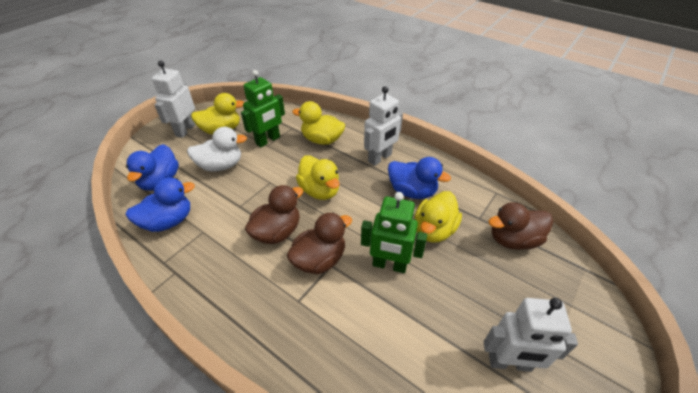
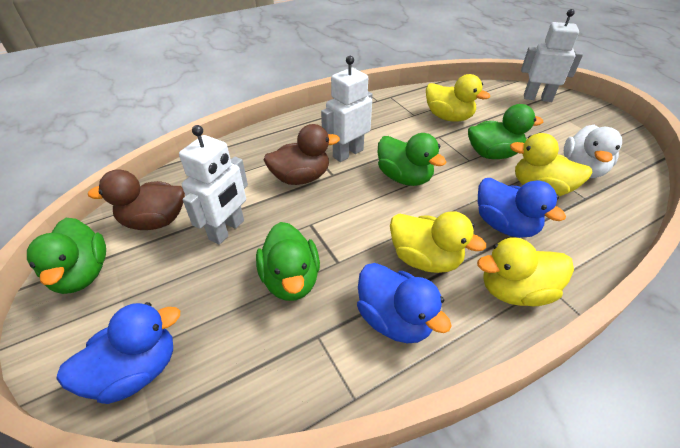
brown duck: 3 -> 2
green duck: 0 -> 4
green robot: 2 -> 0

